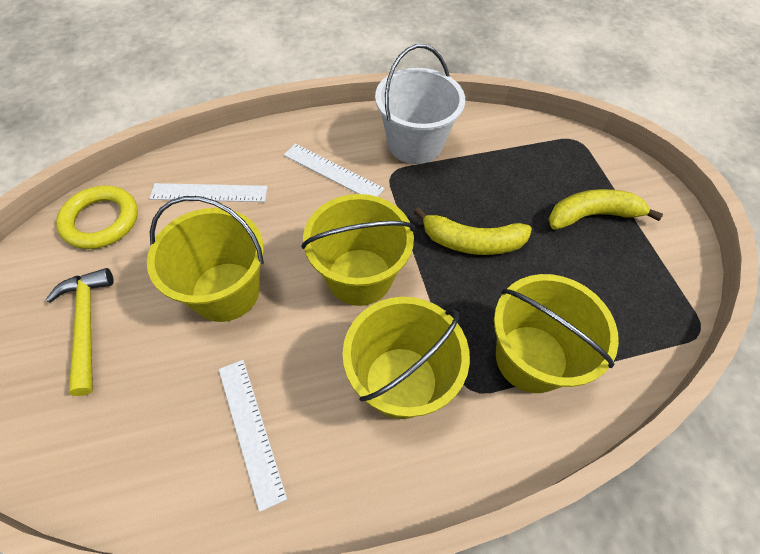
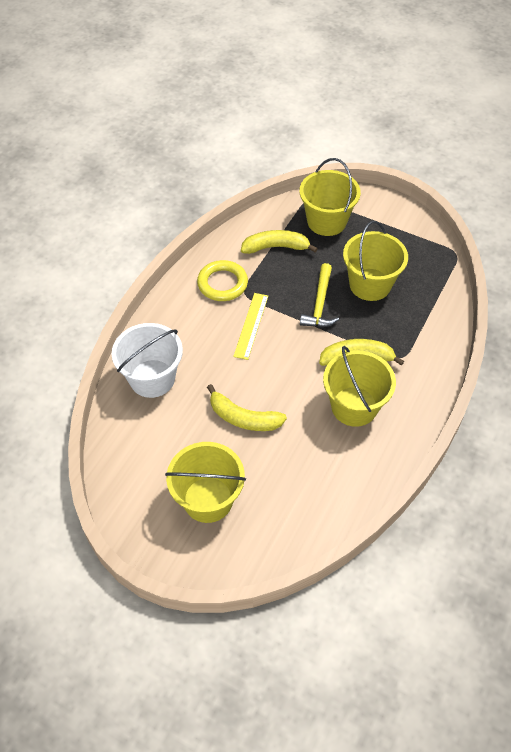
white ruler: 3 -> 0
yellow banana: 2 -> 3
yellow ruler: 0 -> 1

